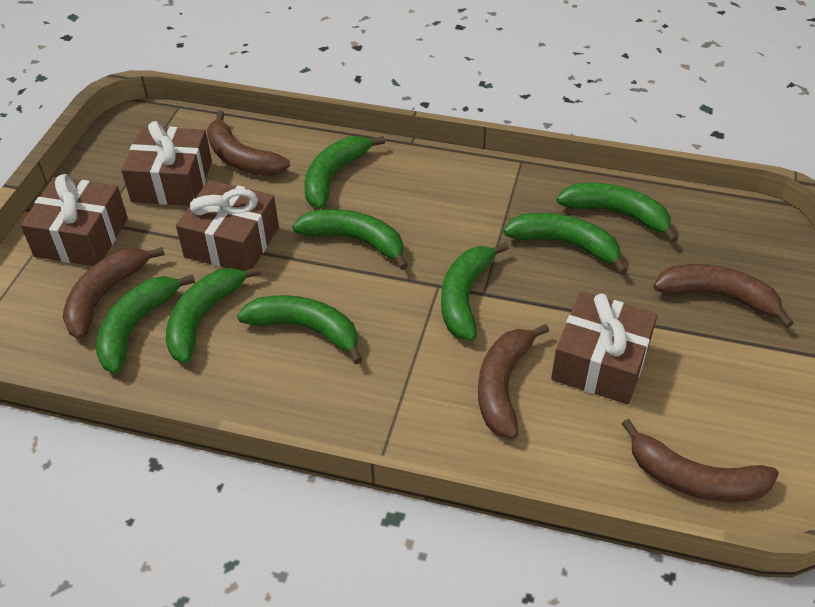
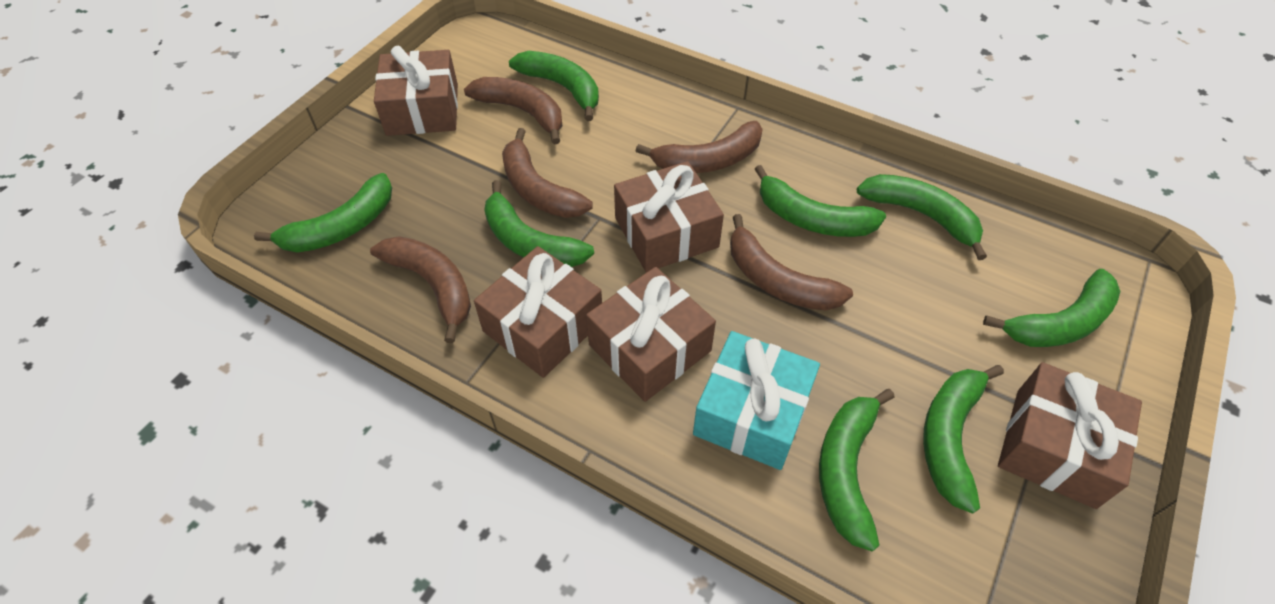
brown gift: 4 -> 5
turquoise gift: 0 -> 1

